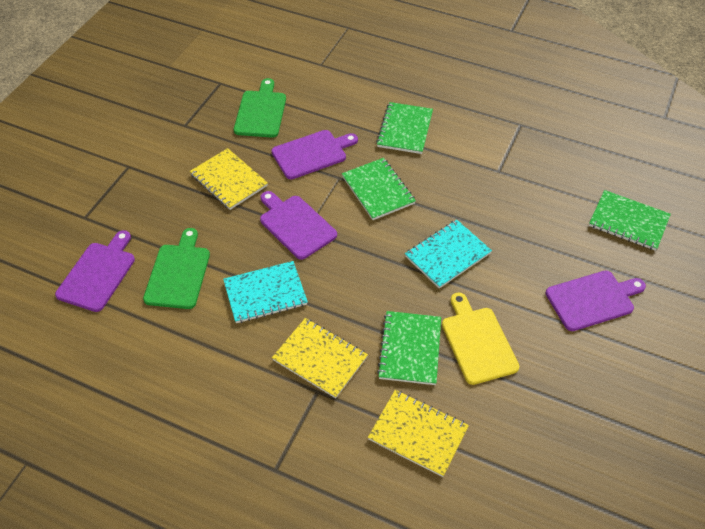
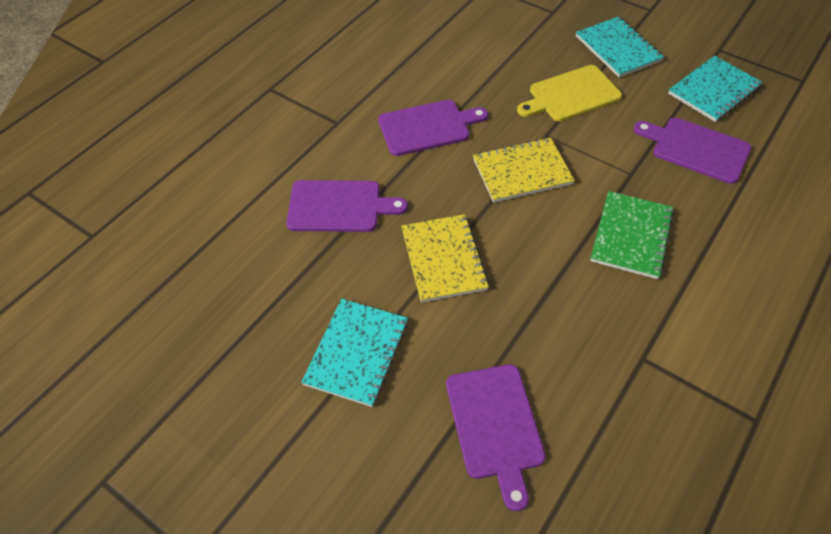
green cutting board: 2 -> 0
green notebook: 4 -> 1
turquoise notebook: 2 -> 3
yellow notebook: 3 -> 2

